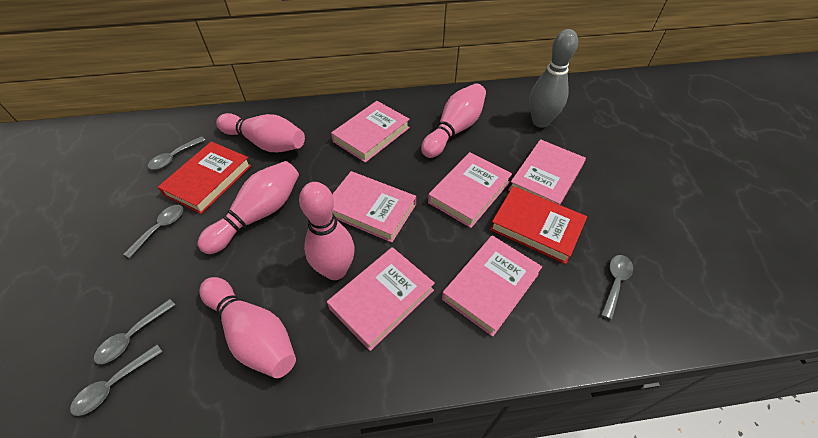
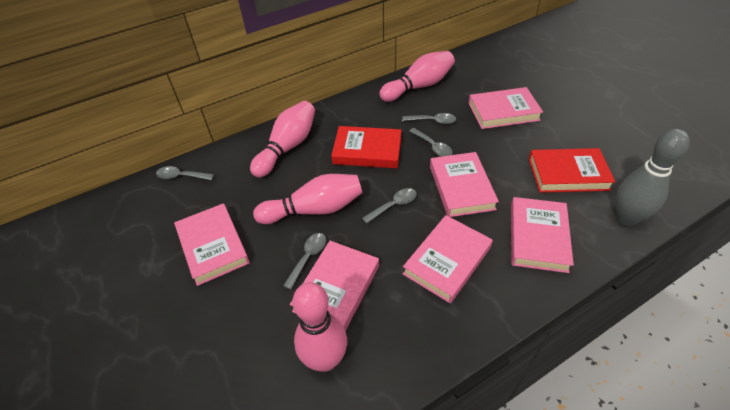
pink bowling pin: 5 -> 4

